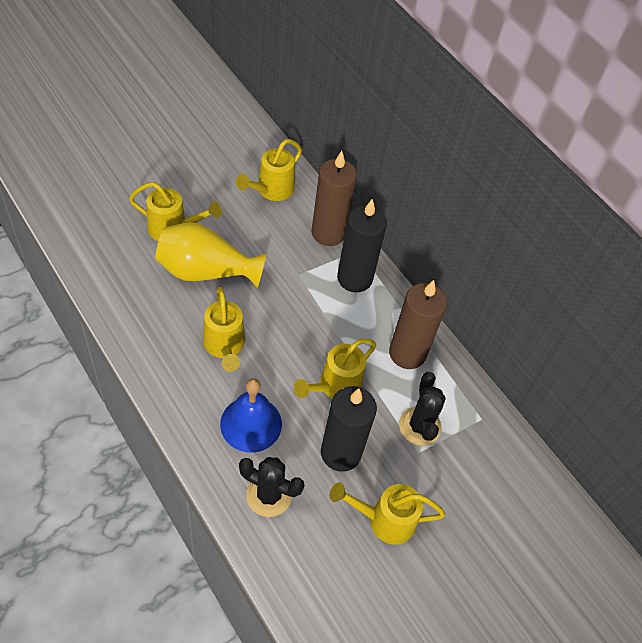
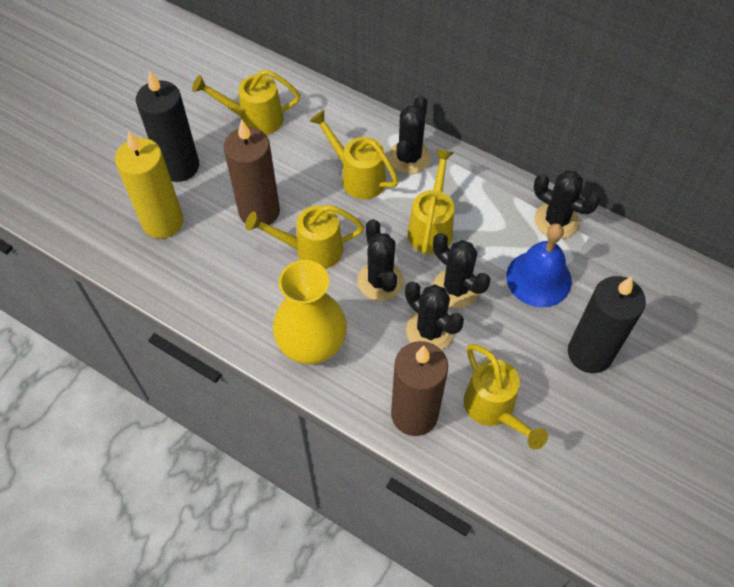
black cactus: 2 -> 5
yellow candle: 0 -> 1

